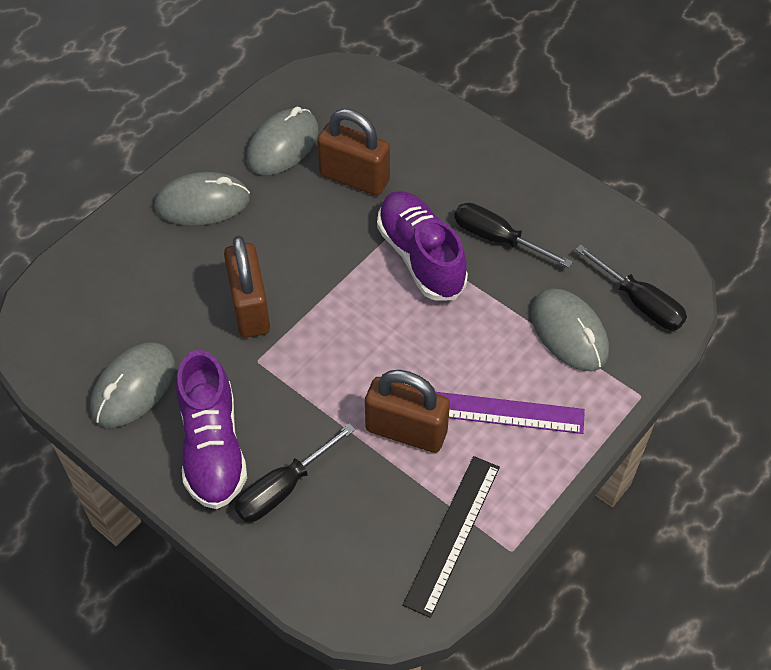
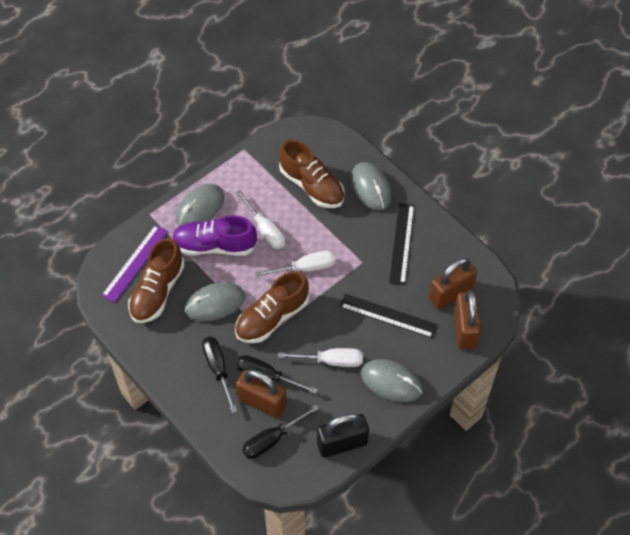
black padlock: 0 -> 1
black ruler: 1 -> 2
brown shoe: 0 -> 3
purple shoe: 2 -> 1
white screwdriver: 0 -> 3

